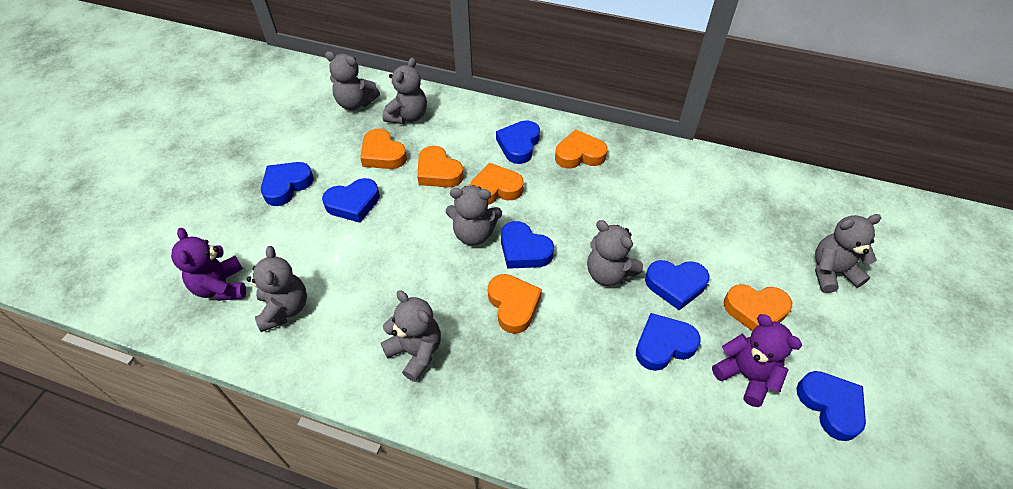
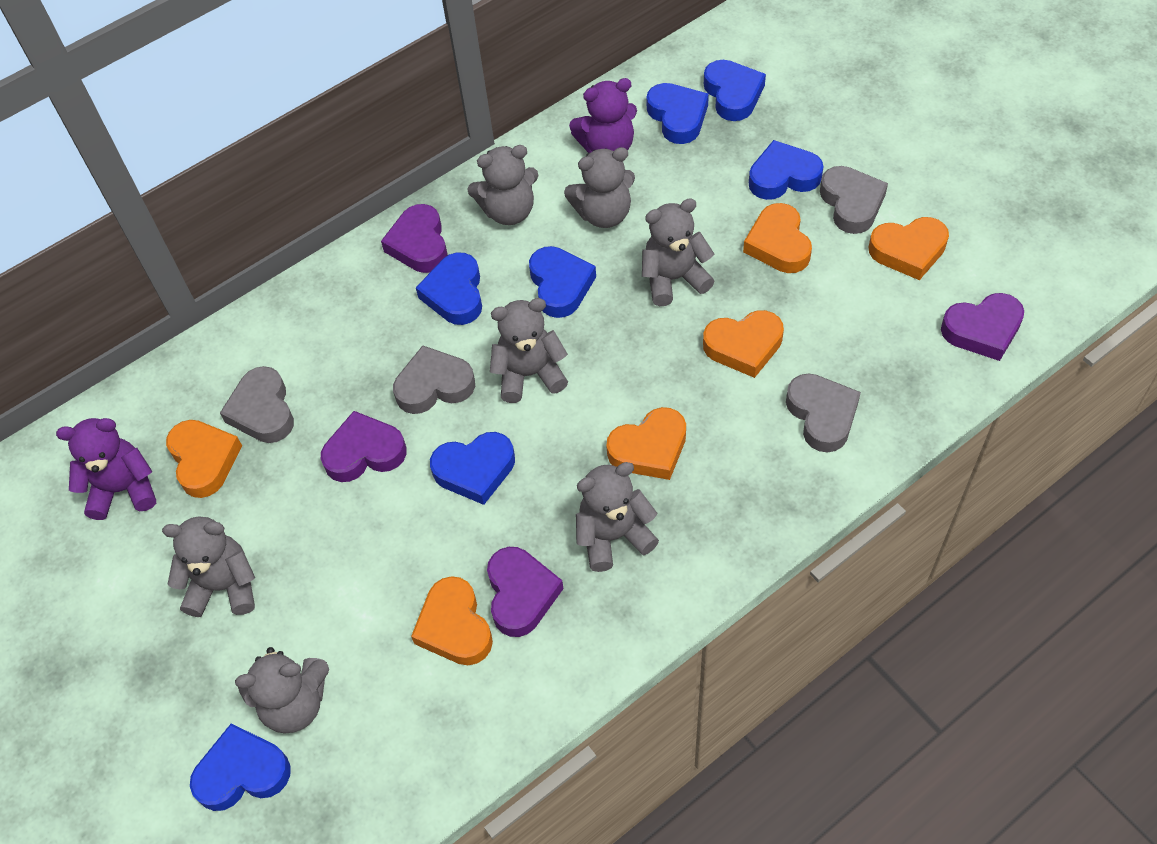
grey heart: 0 -> 4
purple heart: 0 -> 4

